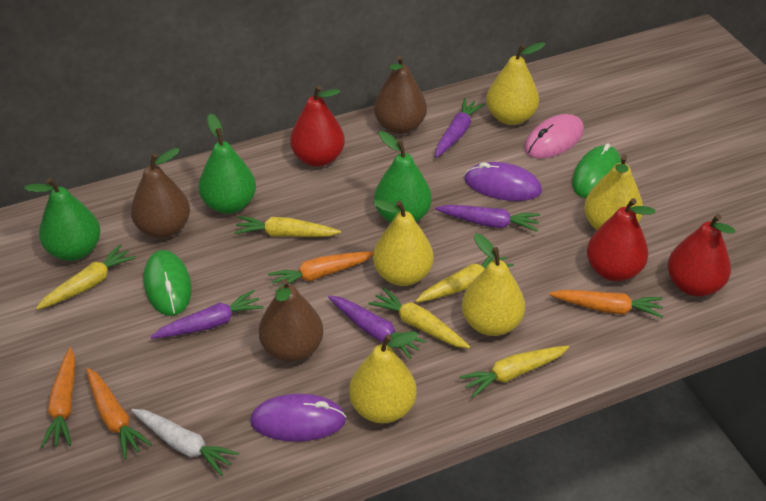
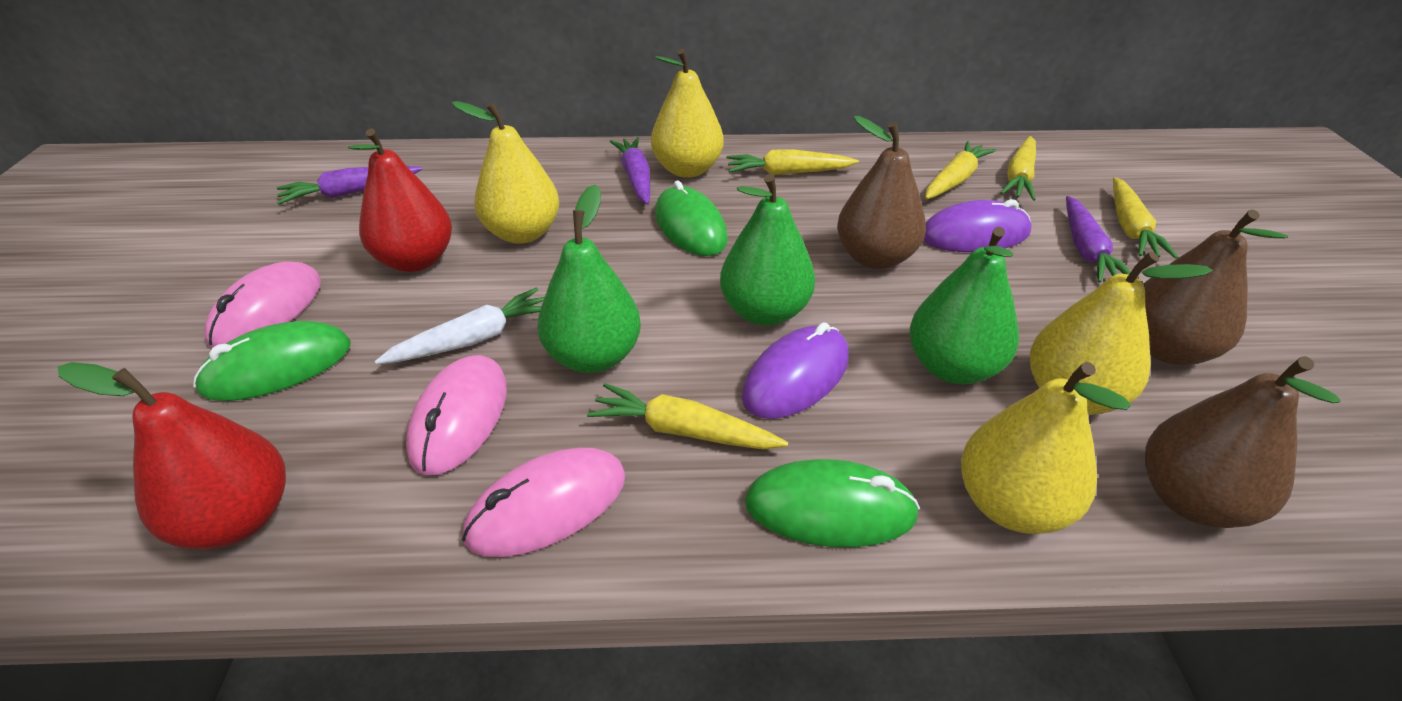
green mouse: 2 -> 3
orange carrot: 4 -> 0
pink mouse: 1 -> 3
purple carrot: 4 -> 3
red pear: 3 -> 2
yellow pear: 5 -> 4

